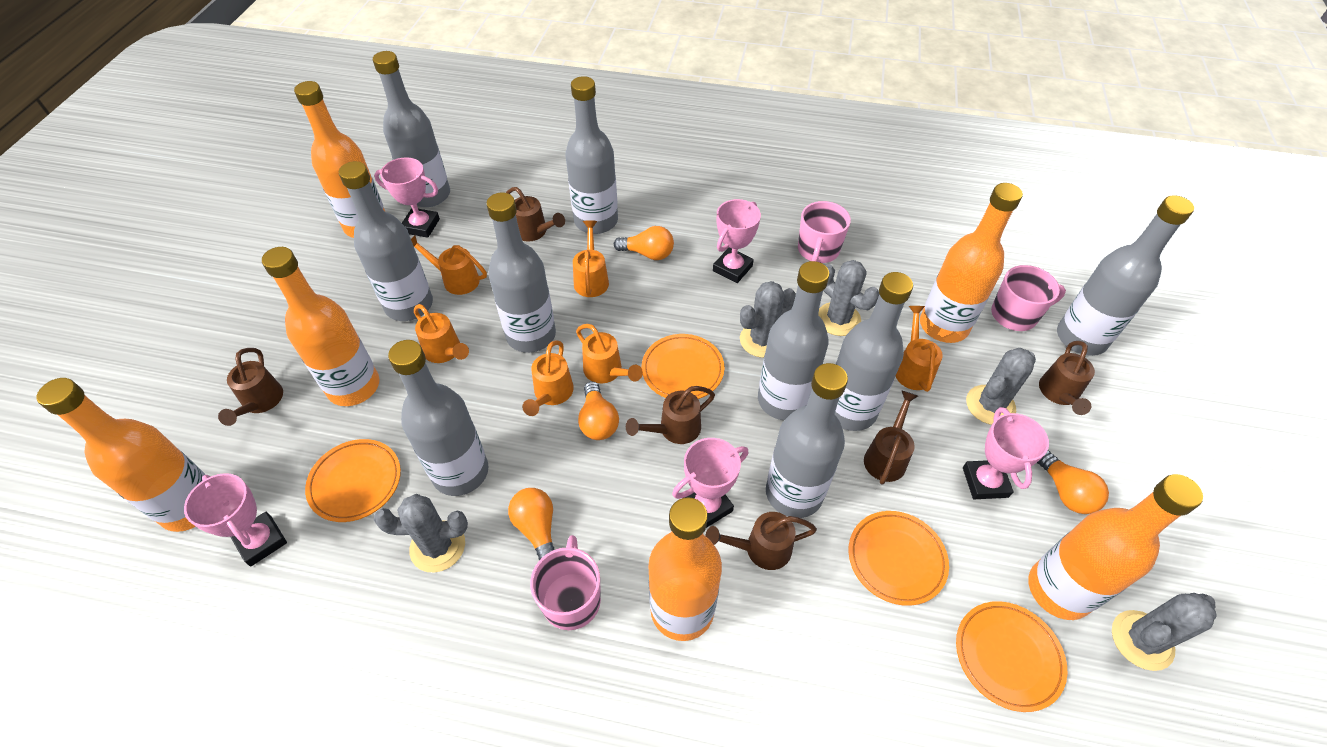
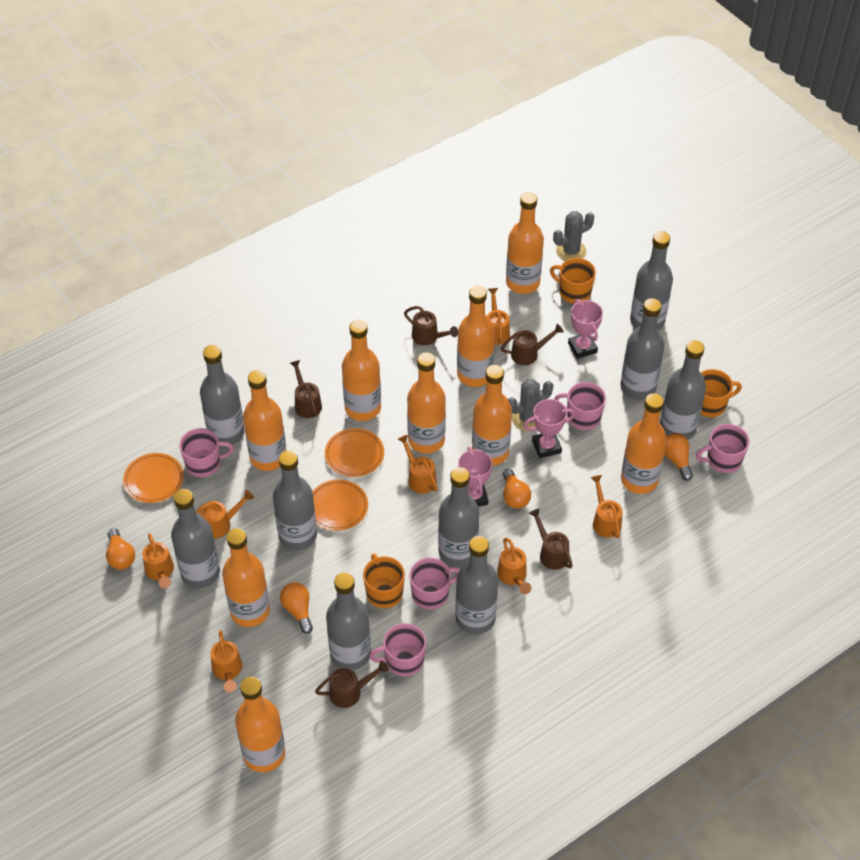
brown watering can: 6 -> 5
grey cactus: 5 -> 2
orange bottle: 6 -> 9
orange mug: 0 -> 3
orange plate: 4 -> 3
orange watering can: 6 -> 7
pink mug: 3 -> 5
pink trophy: 5 -> 3

